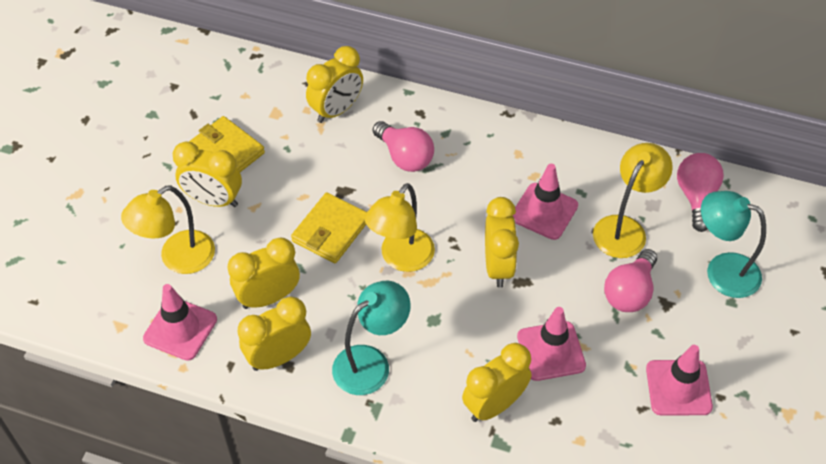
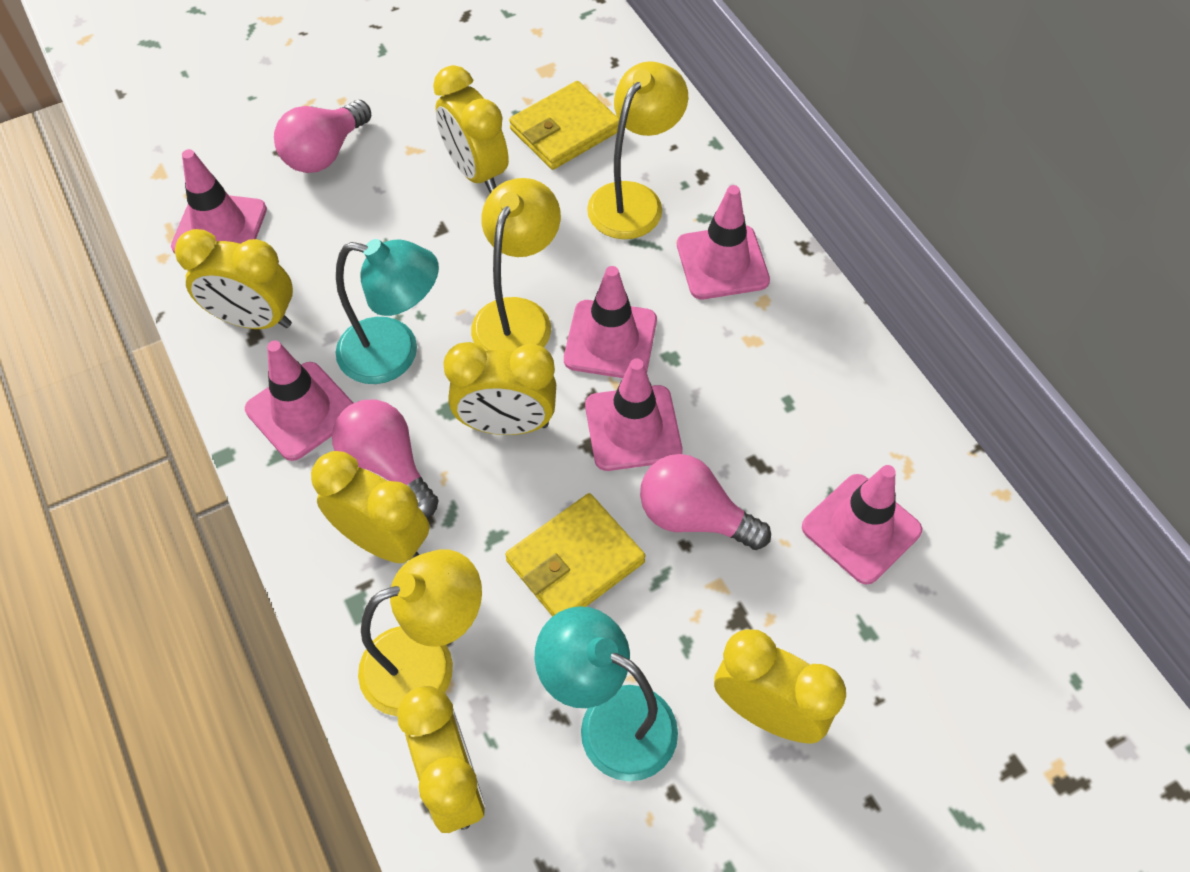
pink traffic cone: 4 -> 6

